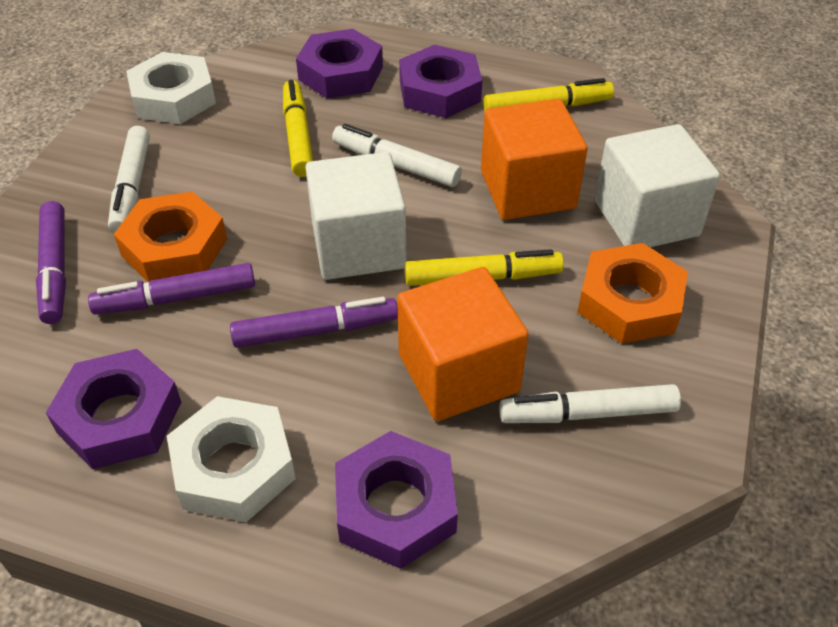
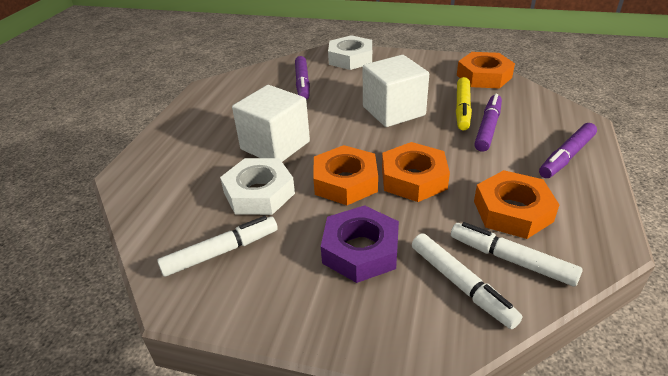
orange cube: 2 -> 0
orange nut: 2 -> 4
purple nut: 4 -> 1
yellow marker: 3 -> 1

